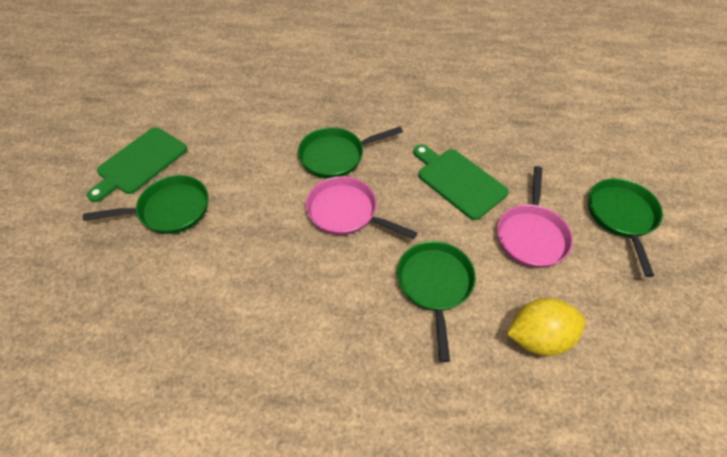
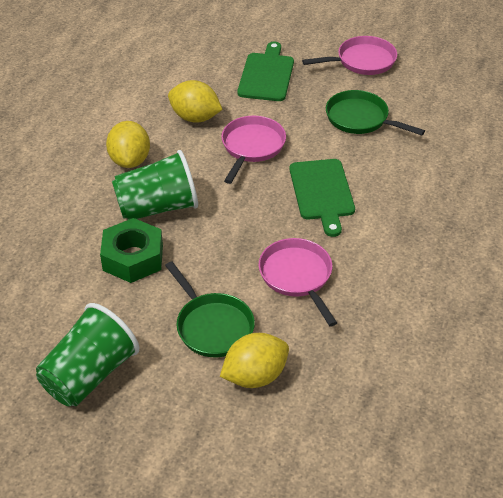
green cup: 0 -> 2
green nut: 0 -> 1
green pan: 4 -> 2
pink pan: 2 -> 3
yellow lemon: 1 -> 3

